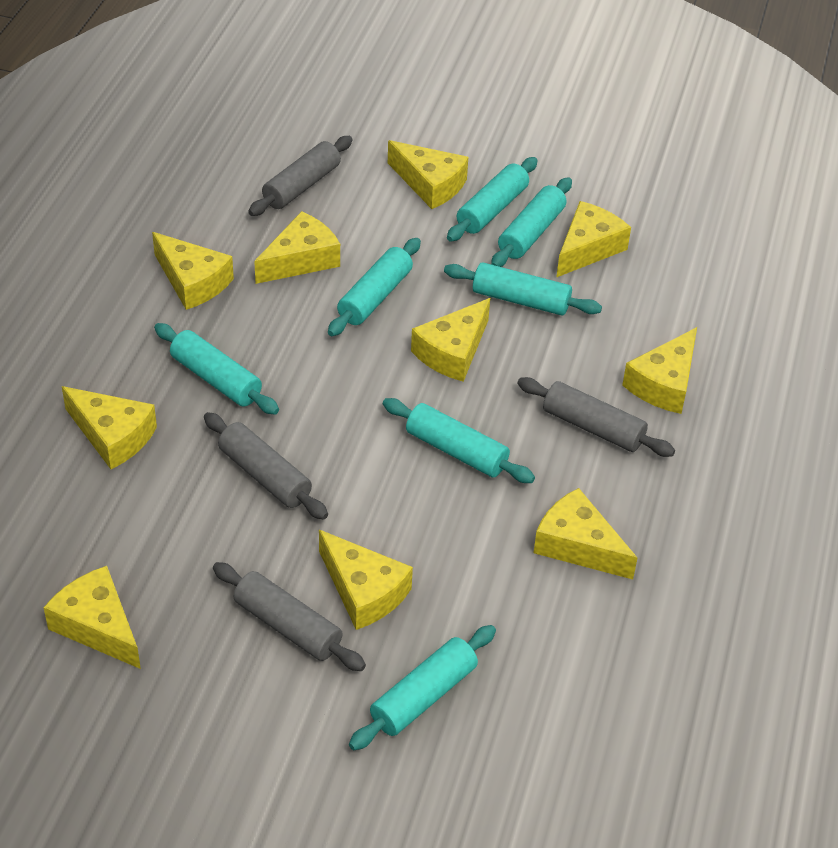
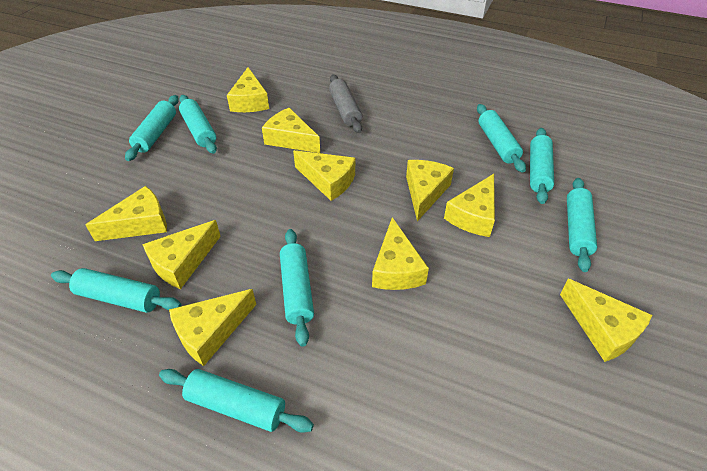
grey rolling pin: 4 -> 1
turquoise rolling pin: 7 -> 8

